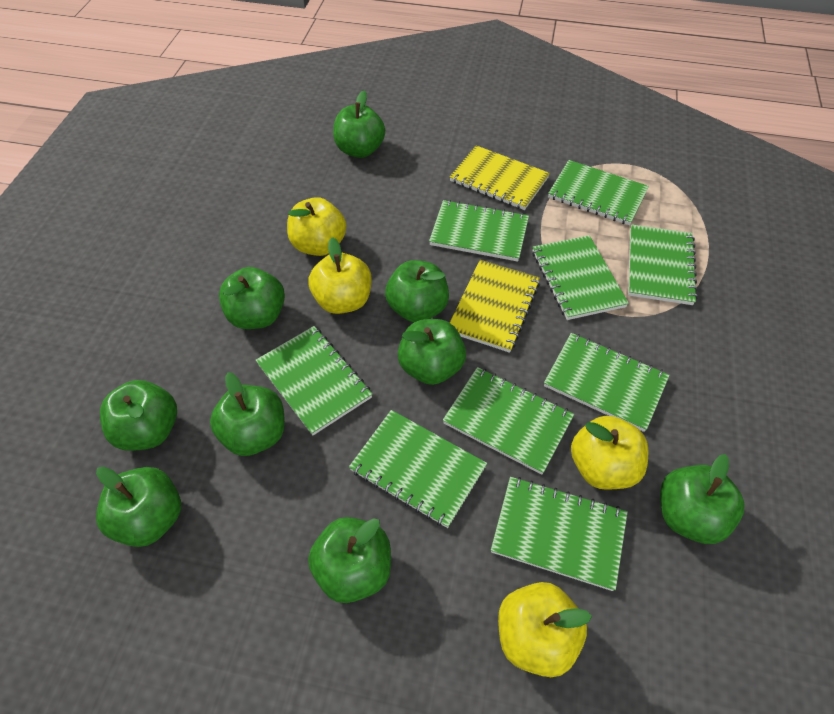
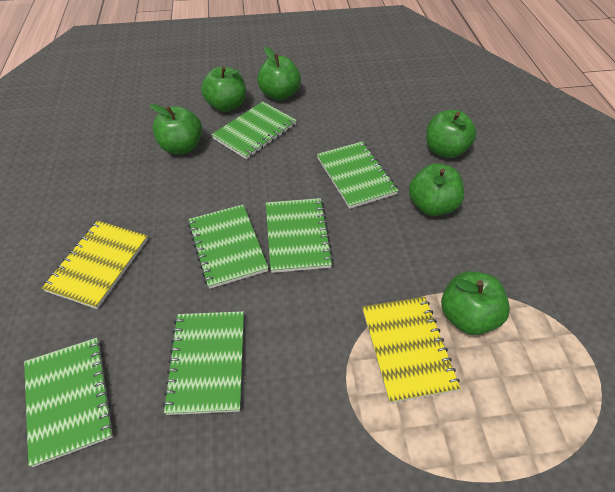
green apple: 9 -> 6
green notebook: 9 -> 6
yellow apple: 4 -> 0

